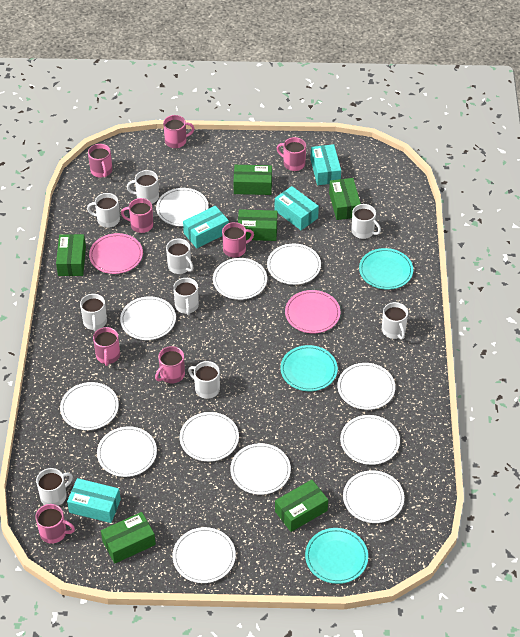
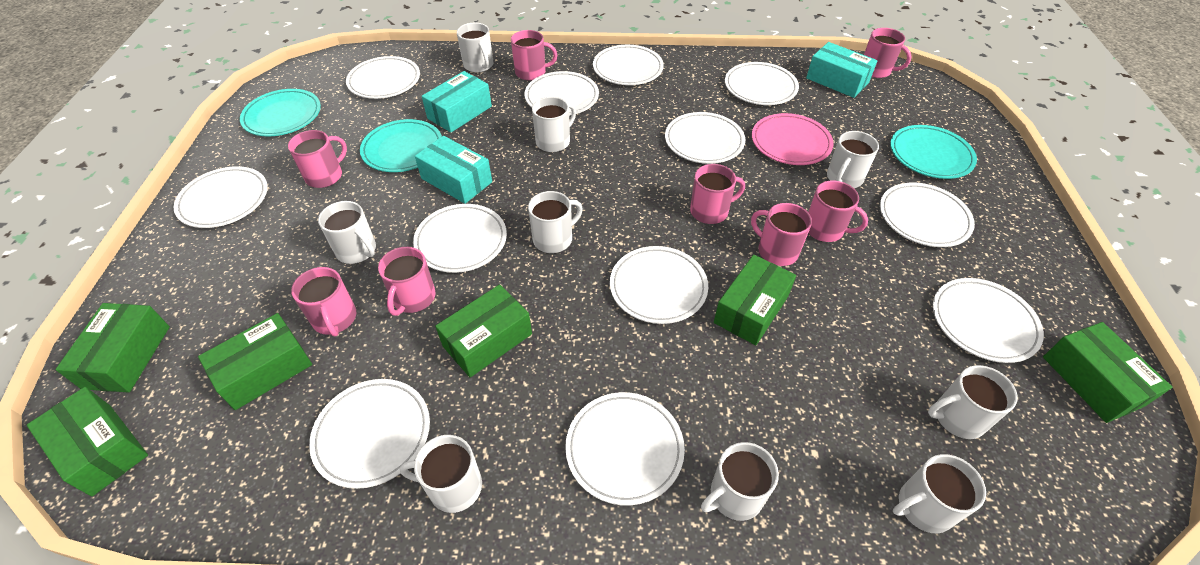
pink plate: 2 -> 1
turquoise box: 4 -> 3

